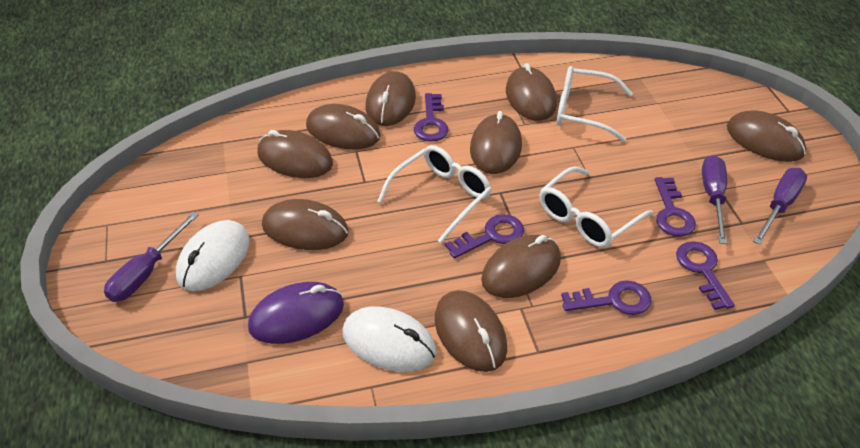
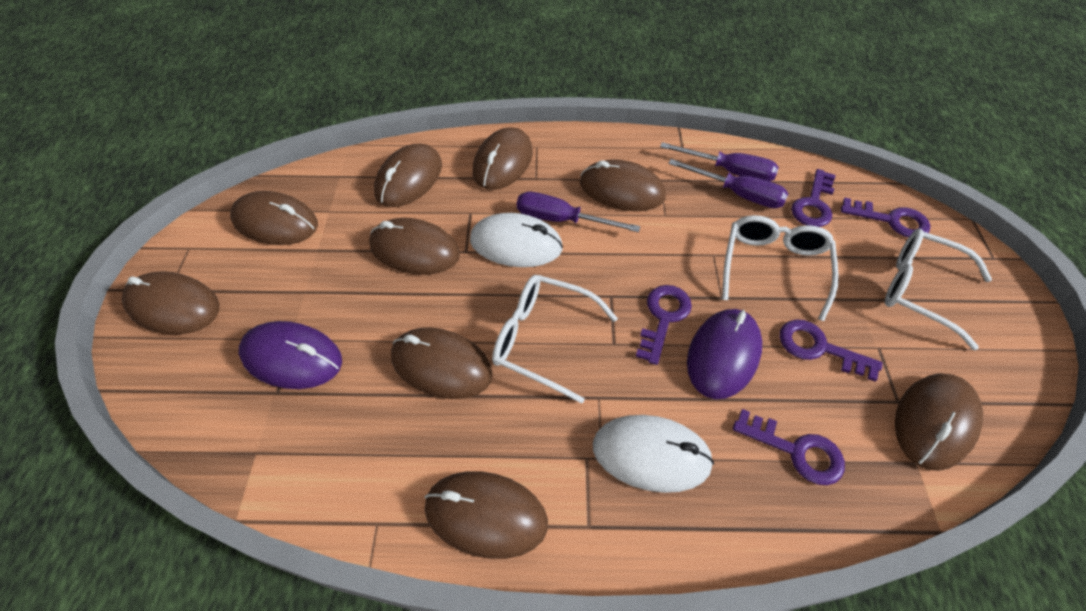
purple mouse: 1 -> 2

